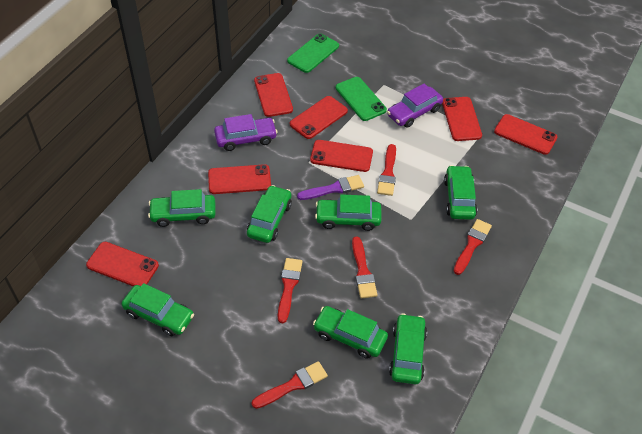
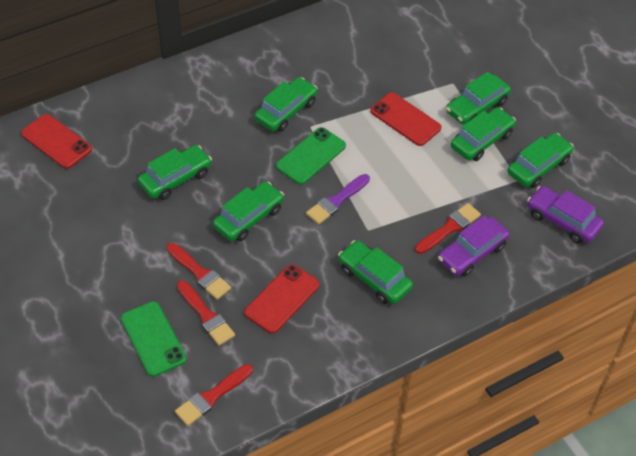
red brush: 5 -> 4
red phone: 7 -> 3

